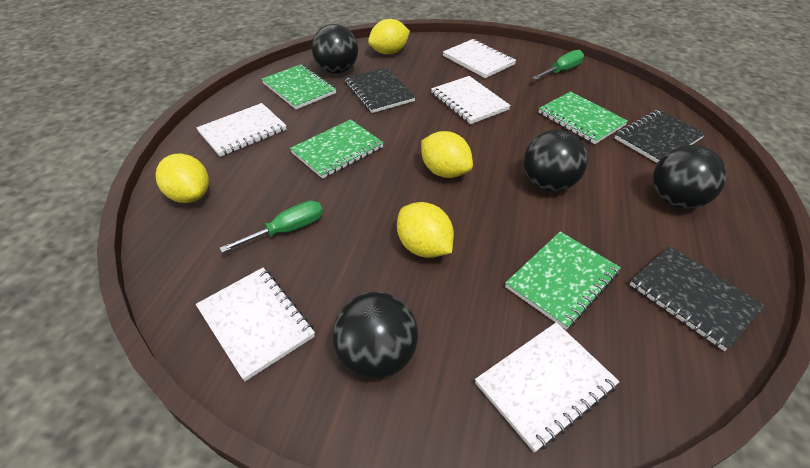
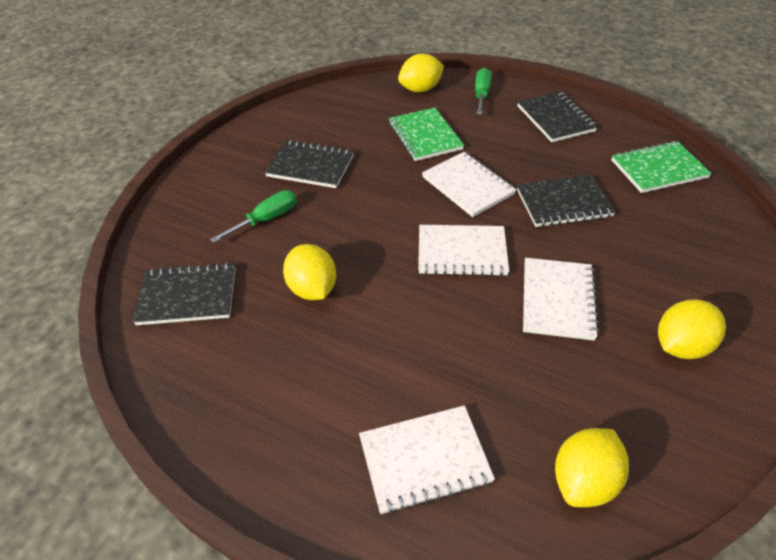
black ball: 4 -> 0
black notebook: 3 -> 4
green notebook: 4 -> 2
white notebook: 5 -> 4

